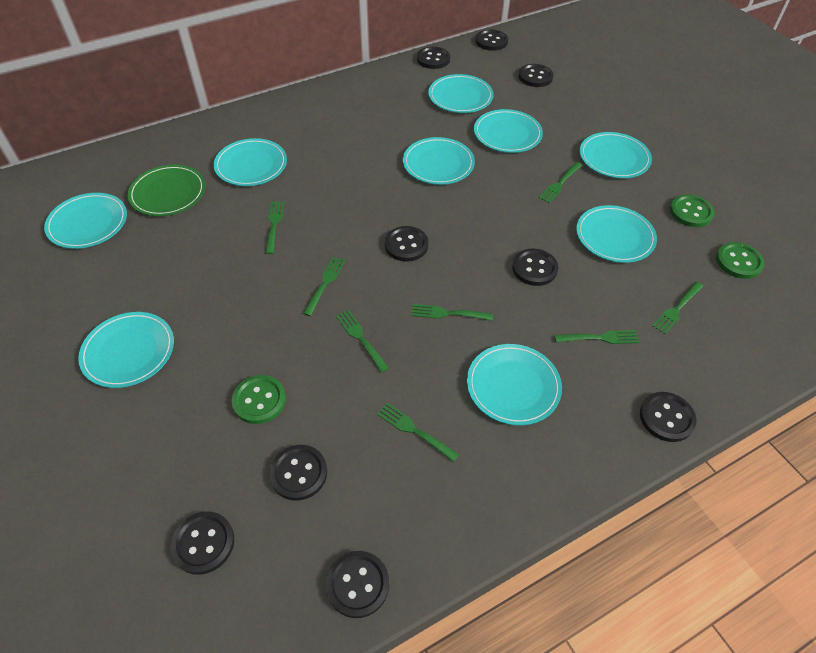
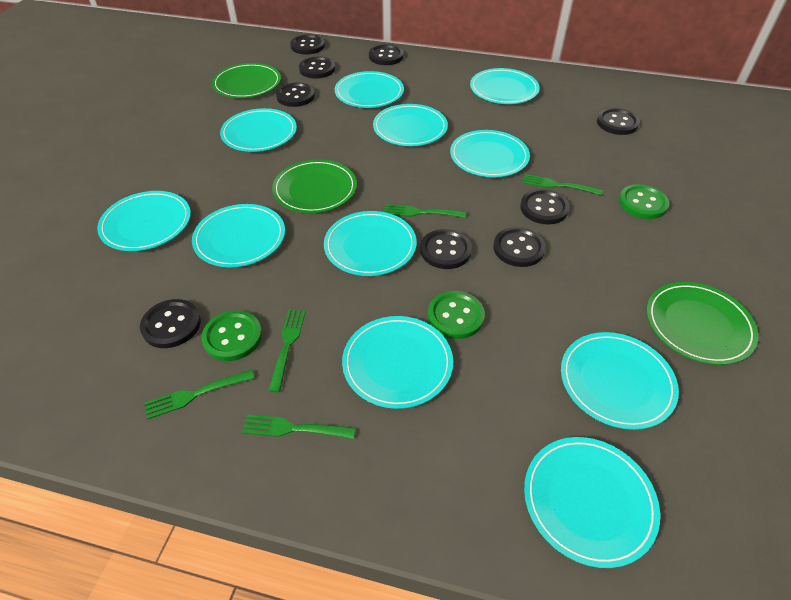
green fork: 8 -> 5
green plate: 1 -> 3
turquoise plate: 9 -> 11

